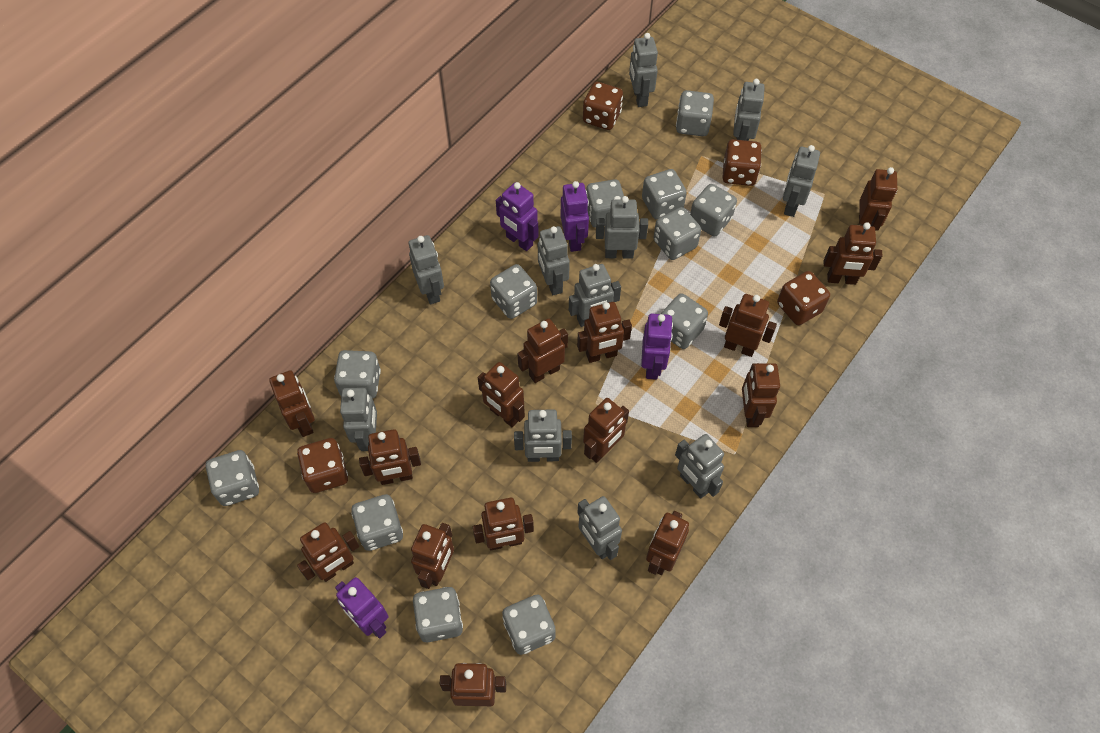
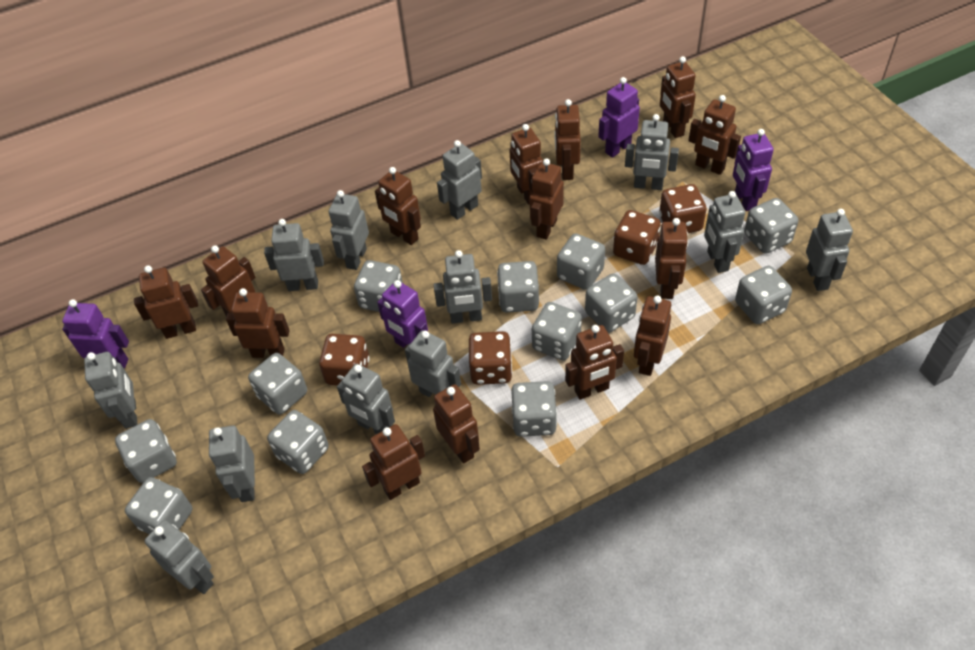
brown robot: 15 -> 14
grey robot: 11 -> 12

